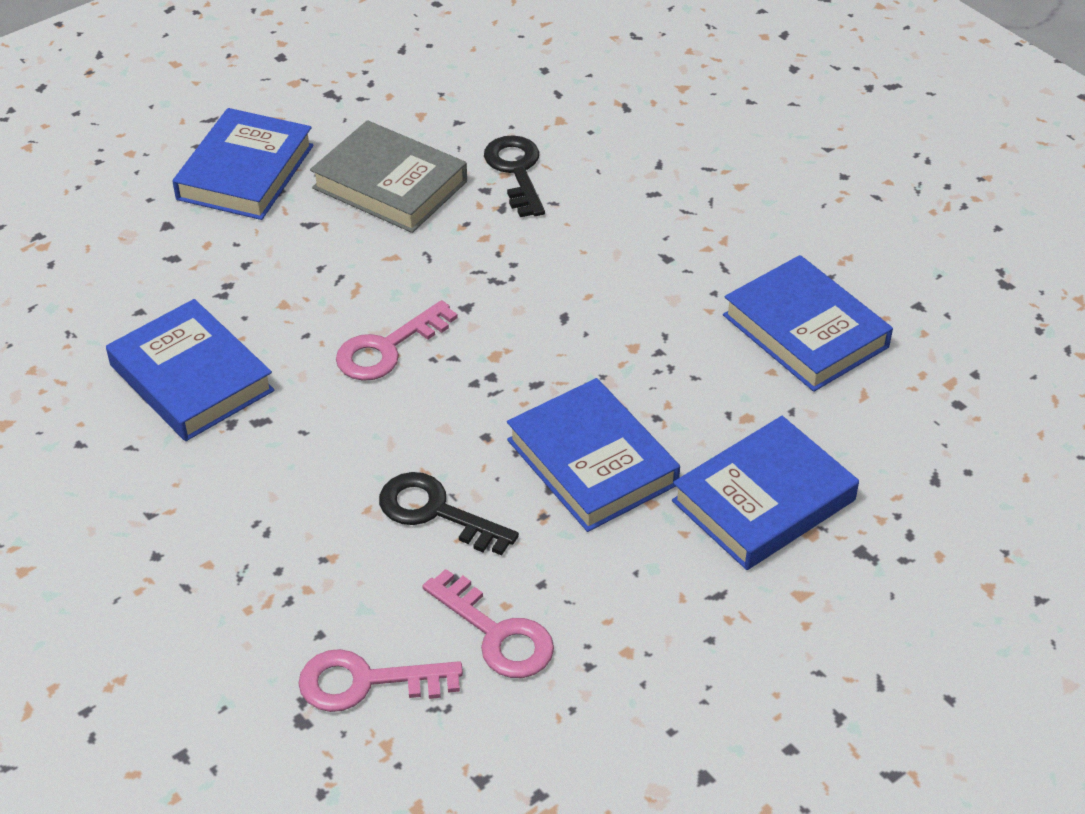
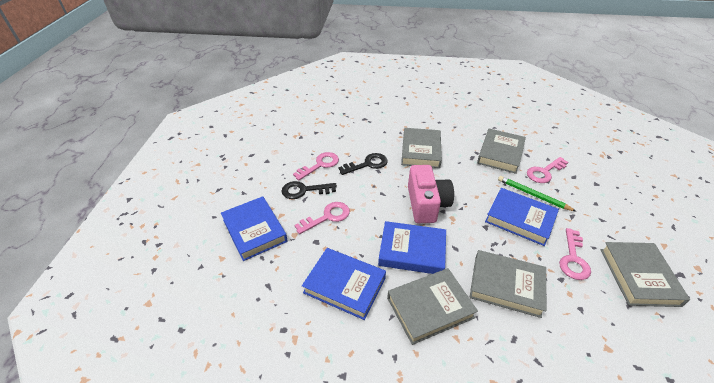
blue book: 5 -> 4
green pencil: 0 -> 1
grey book: 1 -> 5
pink camera: 0 -> 1
pink key: 3 -> 4

